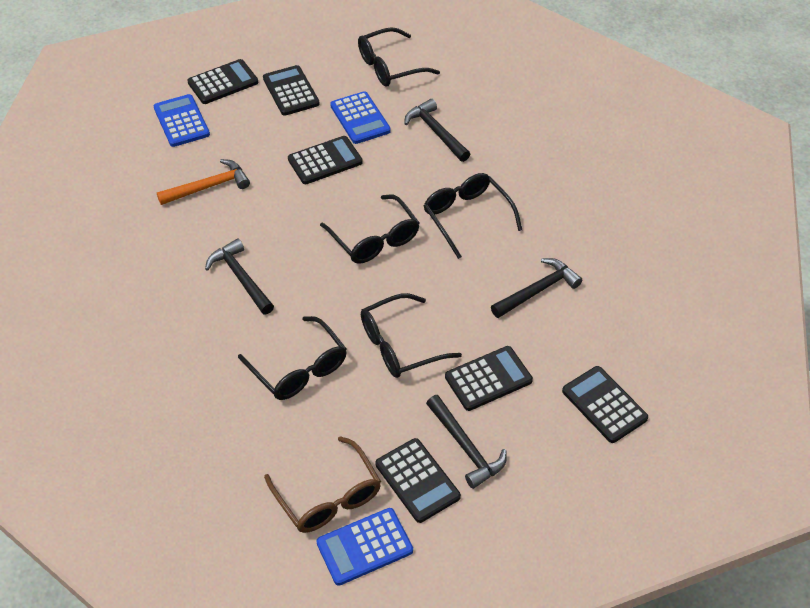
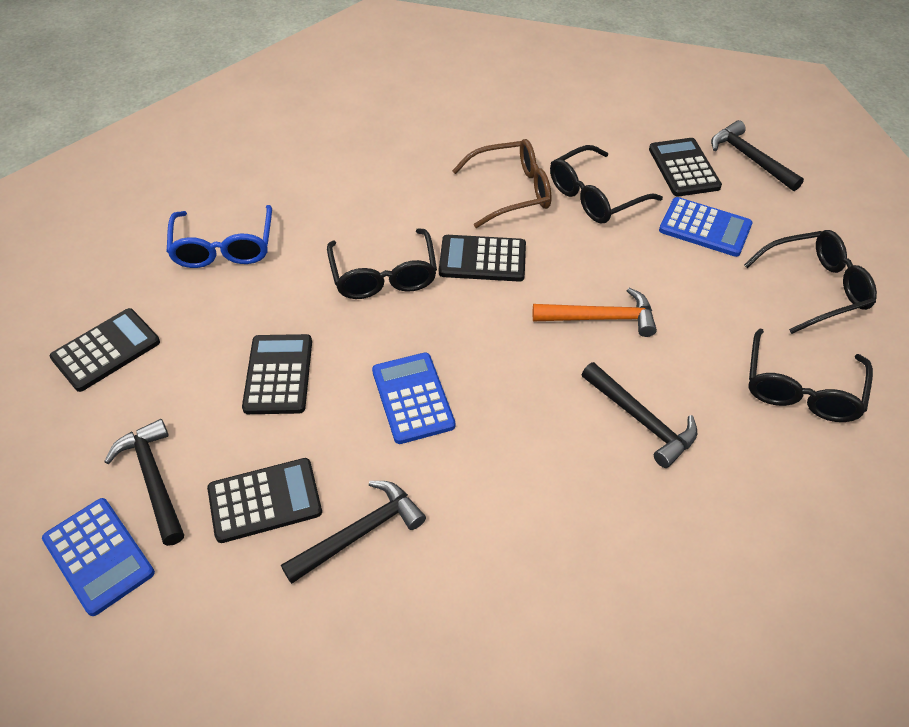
black calculator: 6 -> 5
black glasses: 5 -> 4
blue glasses: 0 -> 1

